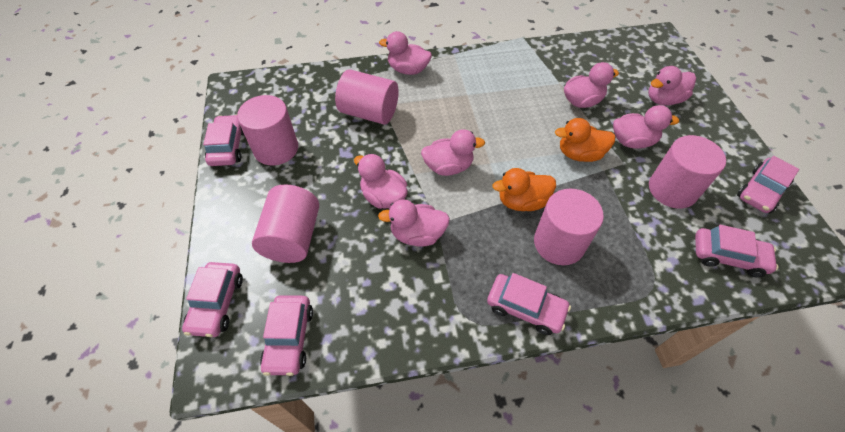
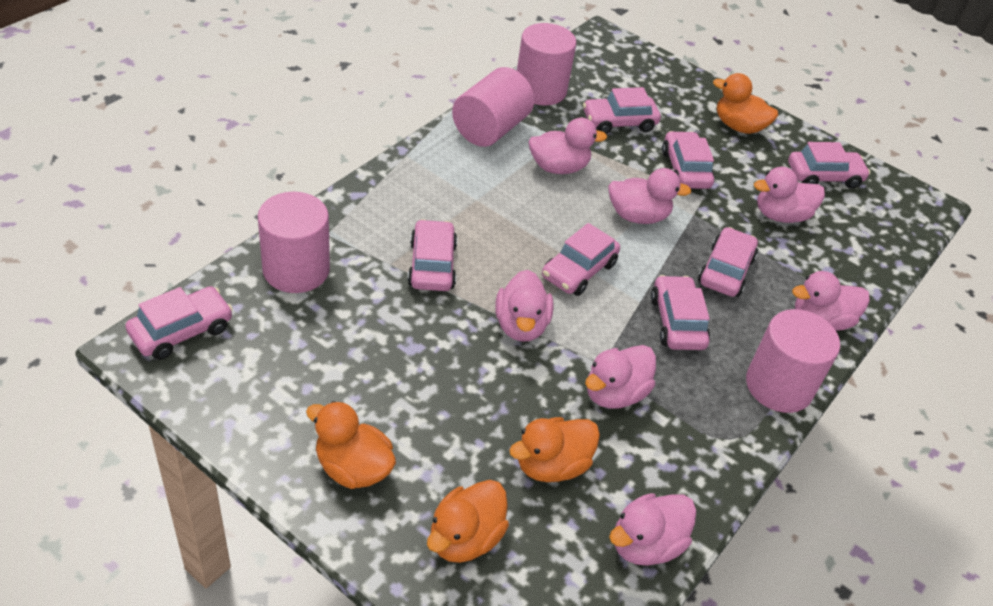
orange duck: 2 -> 4
pink car: 6 -> 8
pink cylinder: 5 -> 4

